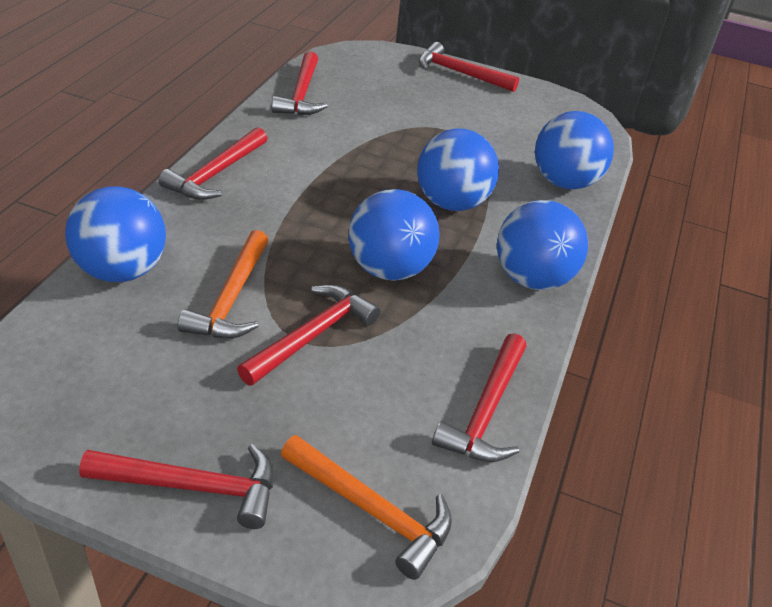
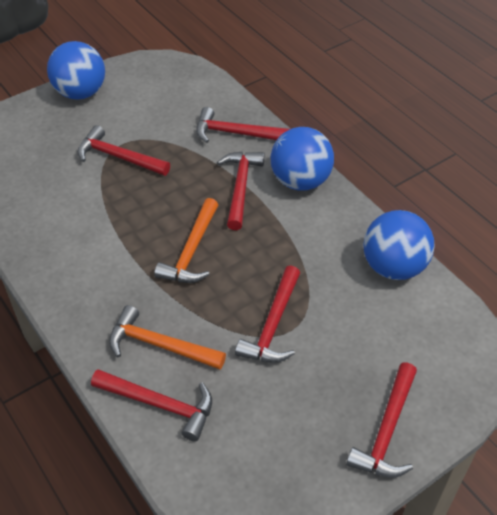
blue ball: 5 -> 3

